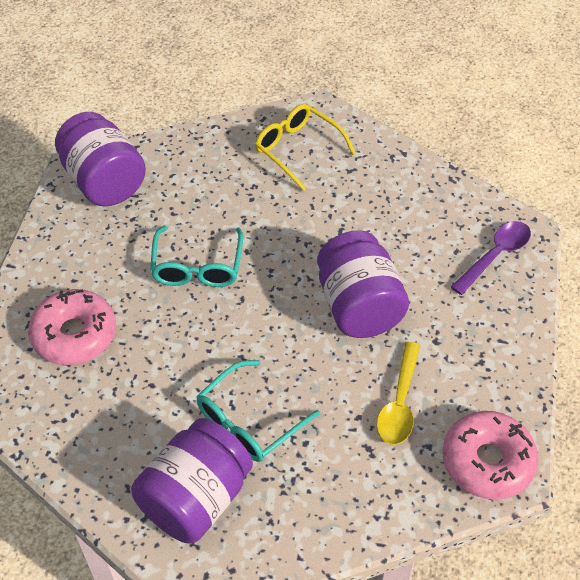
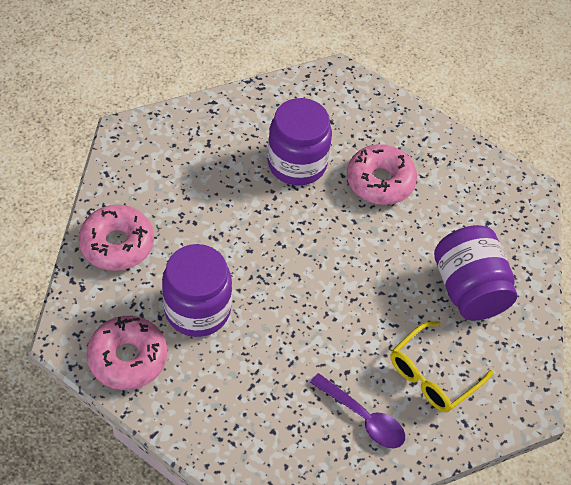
pink donut: 2 -> 3
turquoise glasses: 2 -> 0
yellow spoon: 1 -> 0

